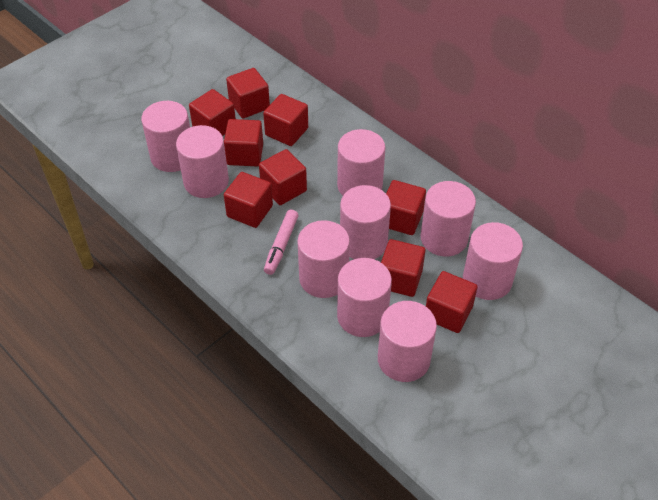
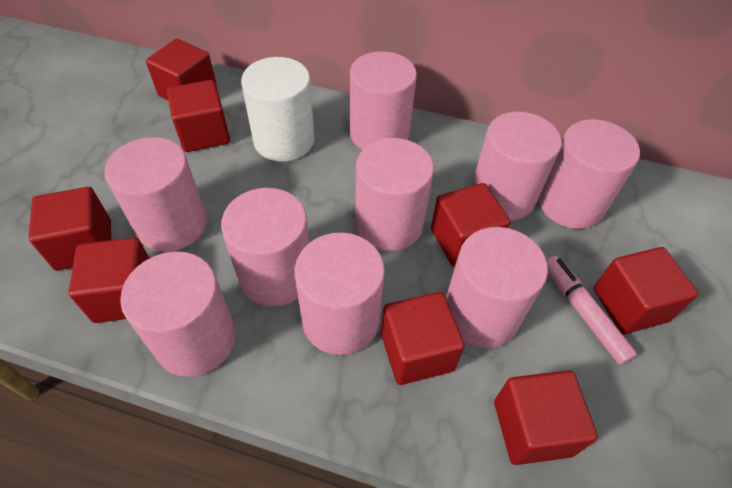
red cube: 9 -> 8
white cylinder: 0 -> 1

